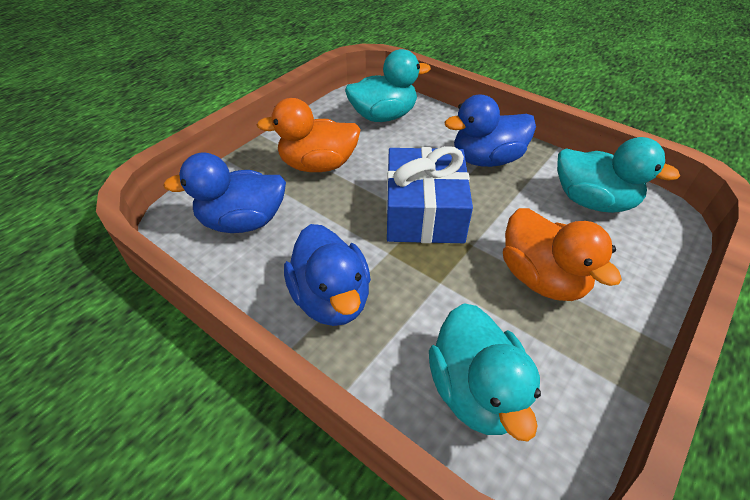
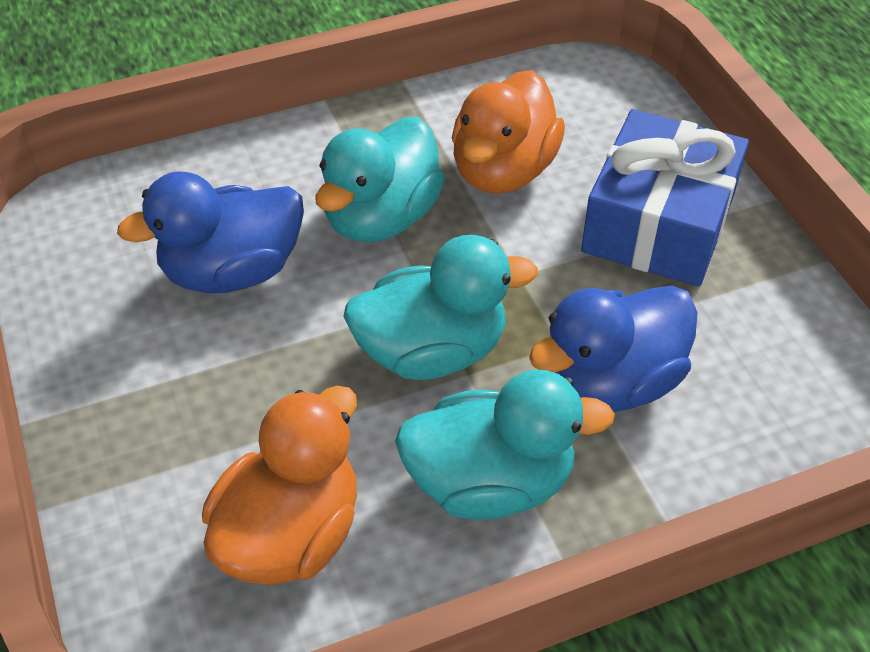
blue duck: 3 -> 2

